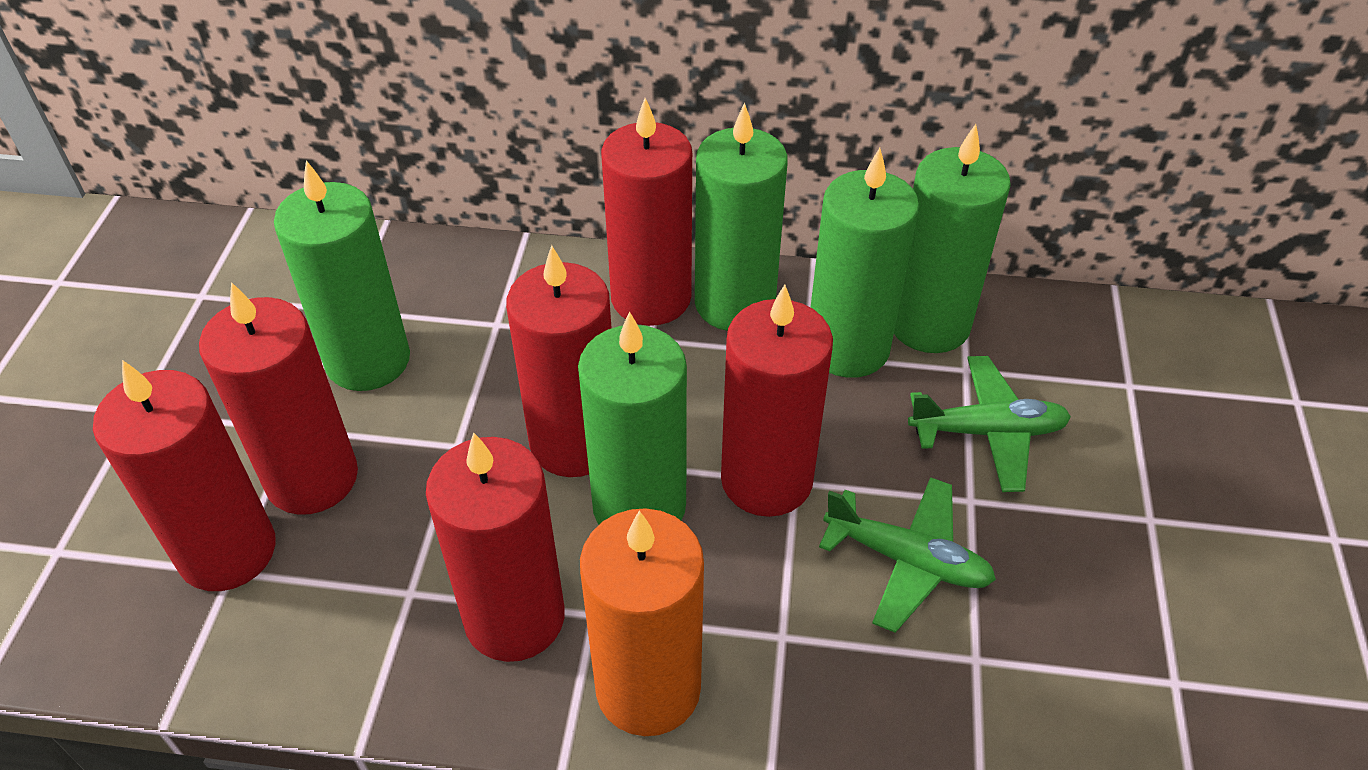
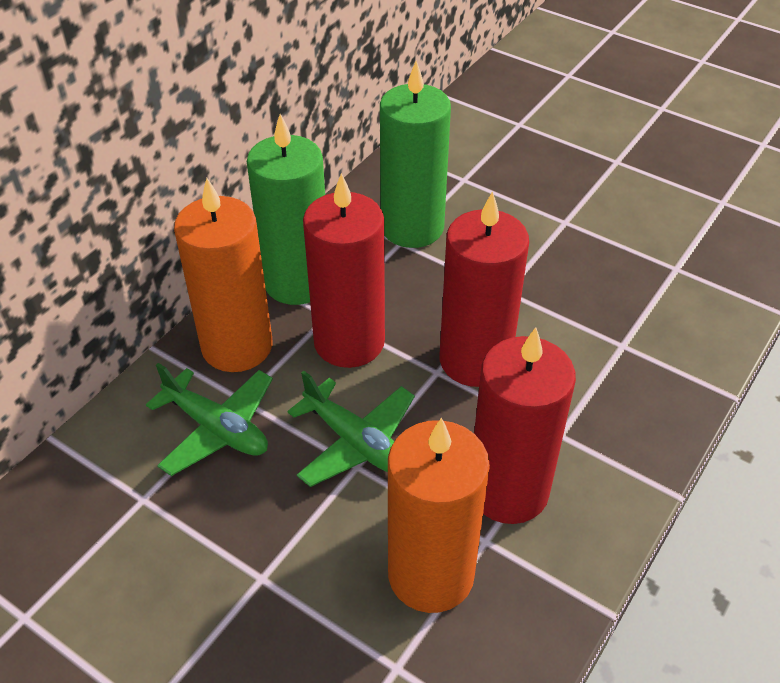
green candle: 5 -> 2
orange candle: 1 -> 2
red candle: 6 -> 3

